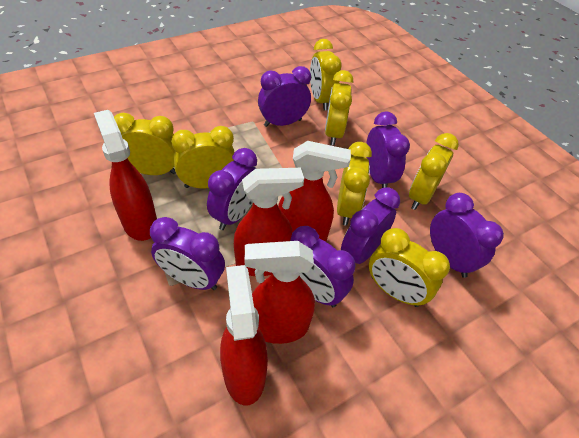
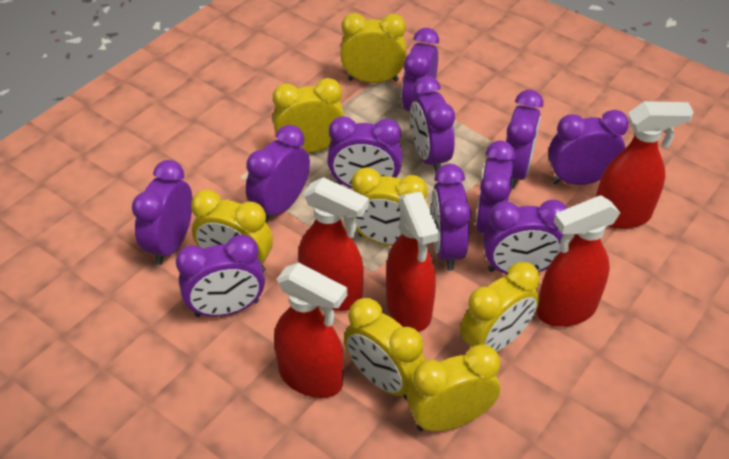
purple clock: 7 -> 11

